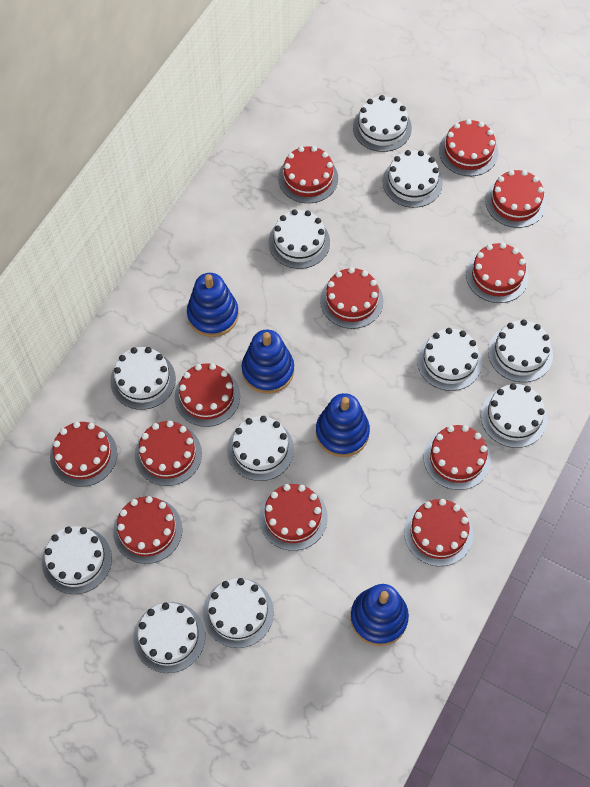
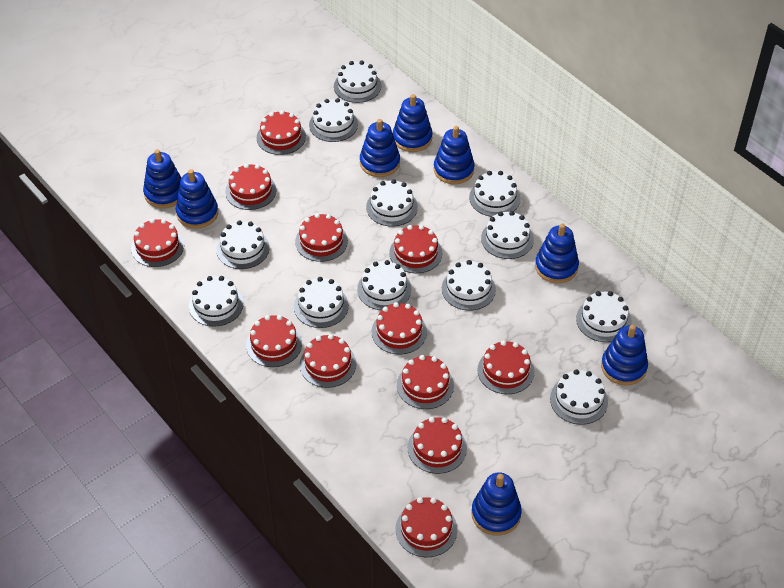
blue stacking toy: 4 -> 8
white cake: 11 -> 12

